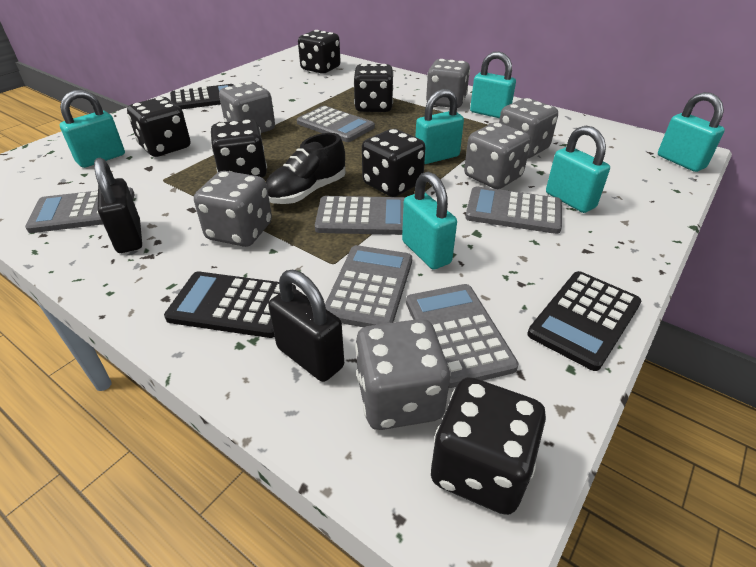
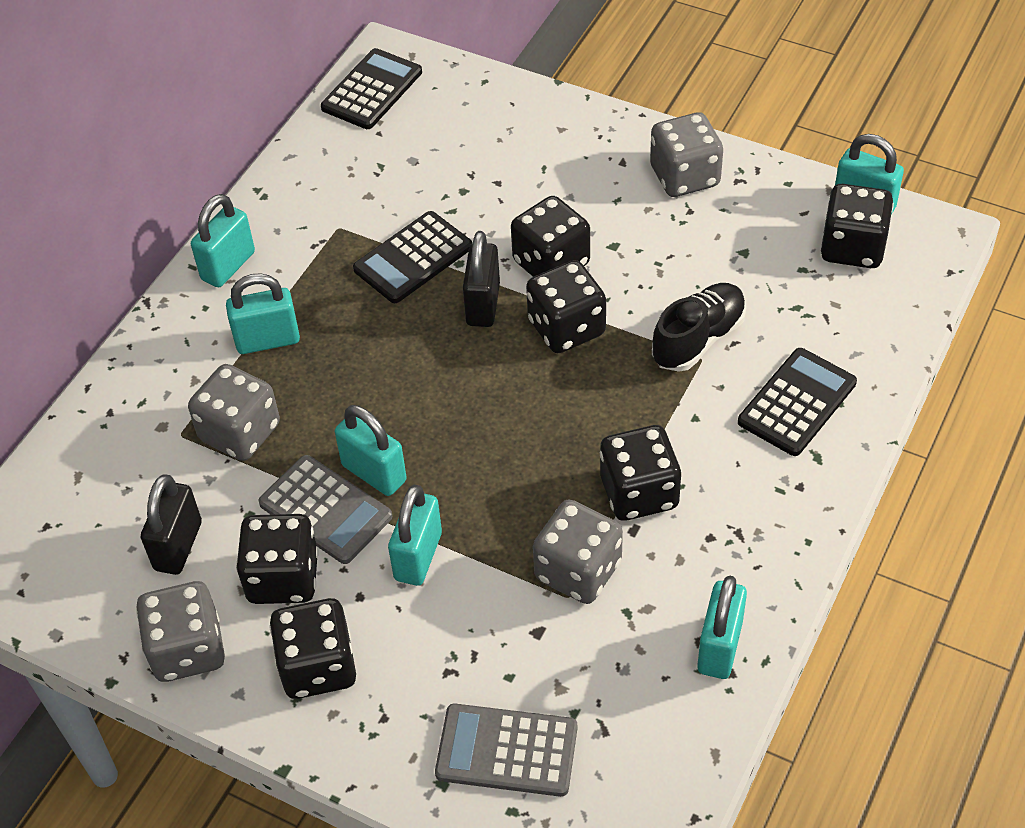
grey calculator: 6 -> 2
grey dice: 6 -> 4

